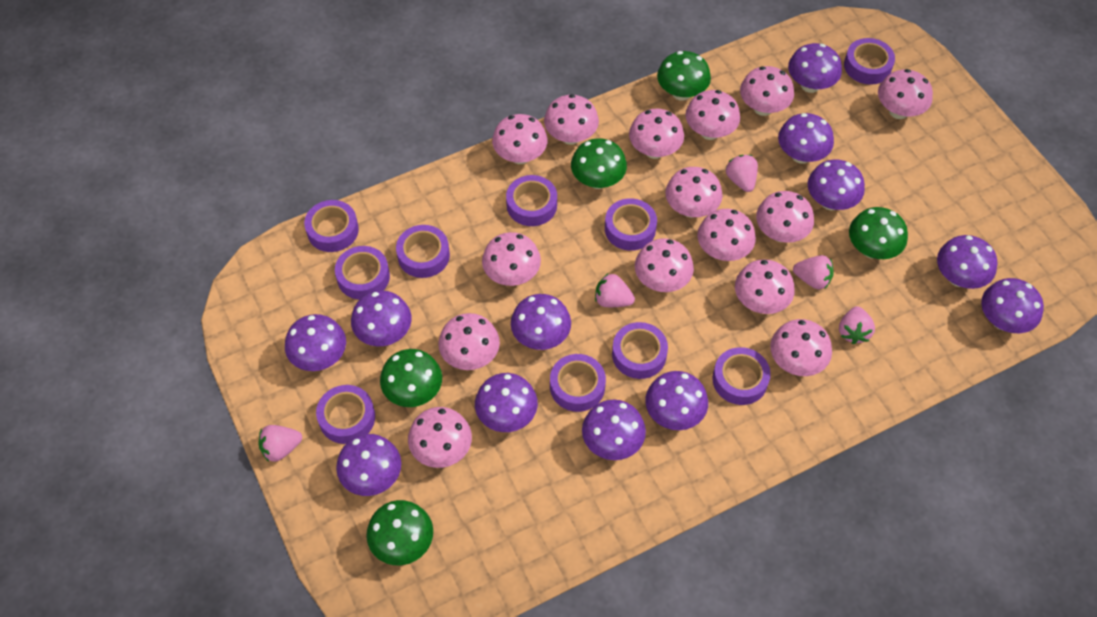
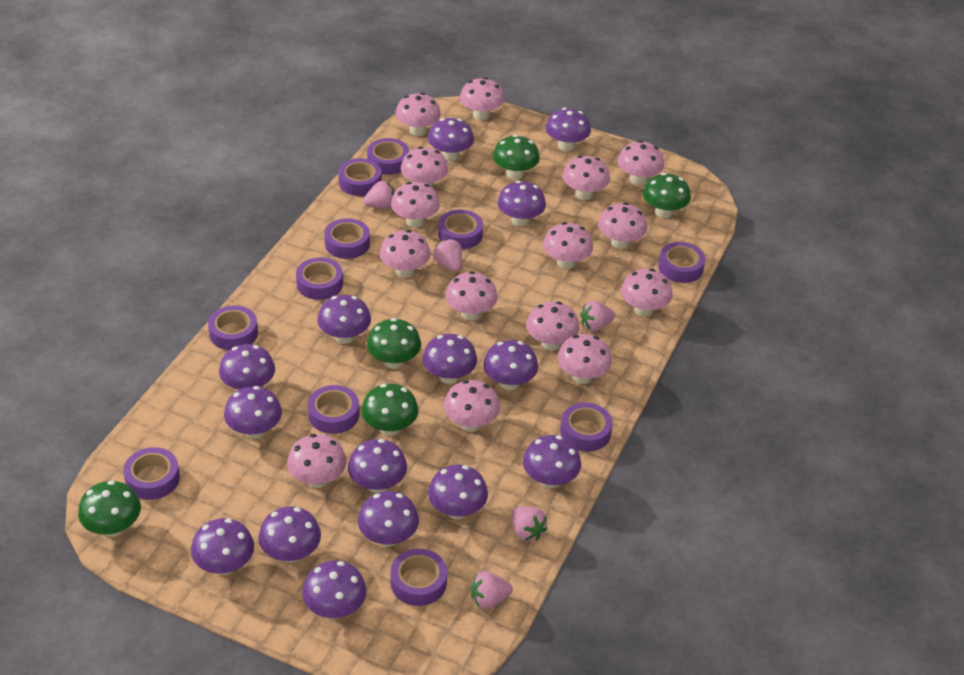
purple mushroom: 12 -> 15
purple tape: 10 -> 11

